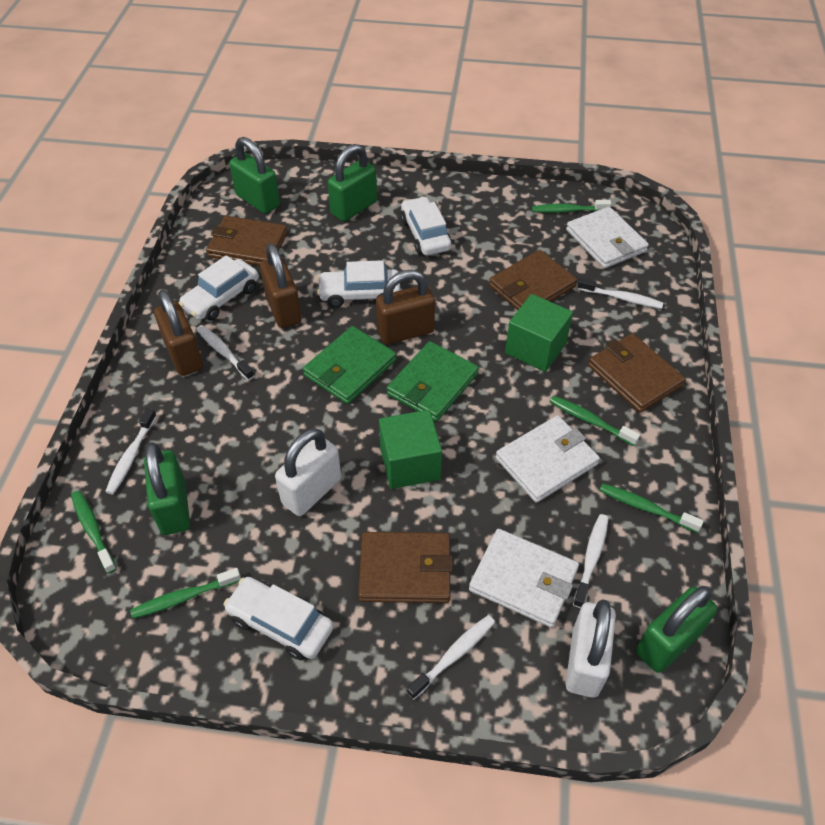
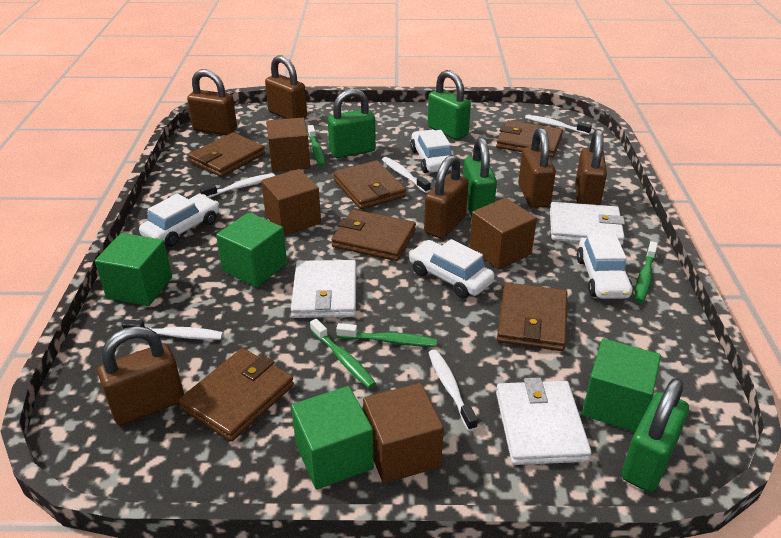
brown cube: 0 -> 4
brown padlock: 3 -> 6
brown wallet: 4 -> 6
green cube: 2 -> 4
green toothbrush: 5 -> 4
green wallet: 2 -> 0
white padlock: 2 -> 0

